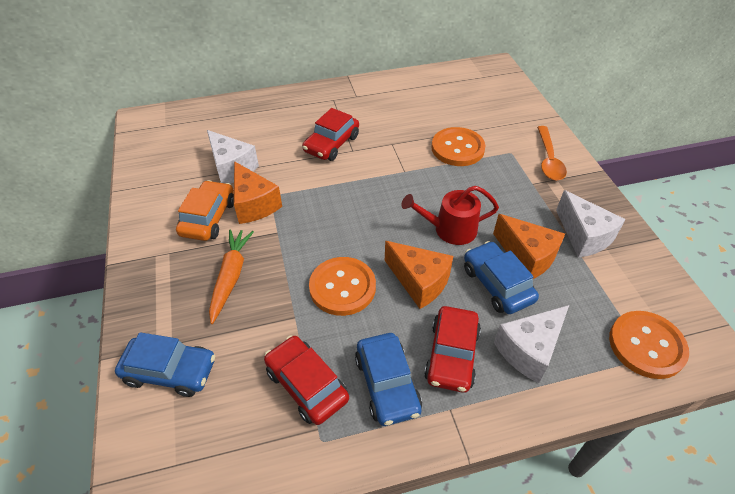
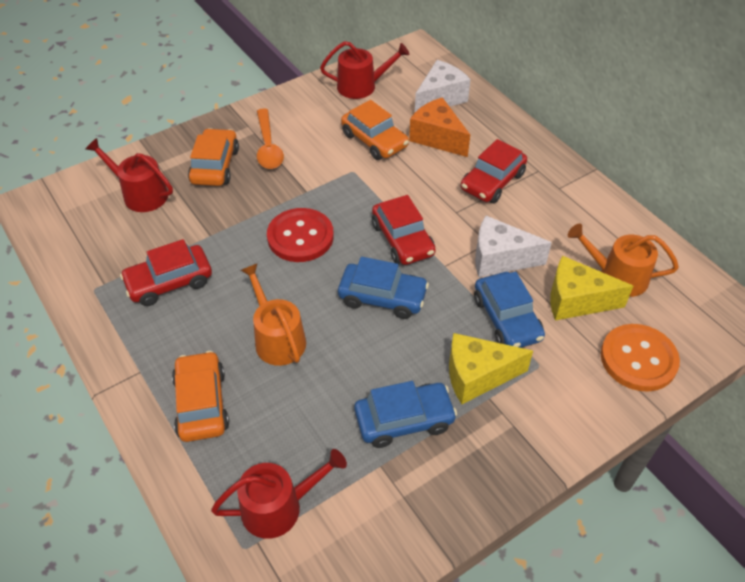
orange button: 3 -> 1
orange car: 1 -> 3
orange carrot: 1 -> 0
orange cheese: 3 -> 1
orange watering can: 0 -> 2
red button: 0 -> 1
red watering can: 1 -> 3
white cheese: 3 -> 2
yellow cheese: 0 -> 2

